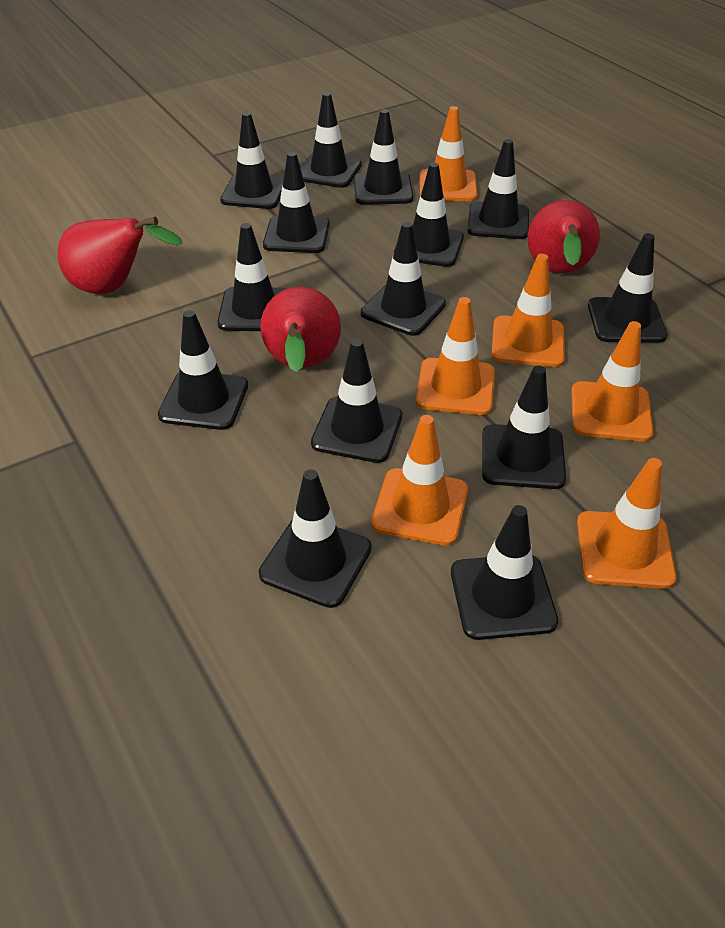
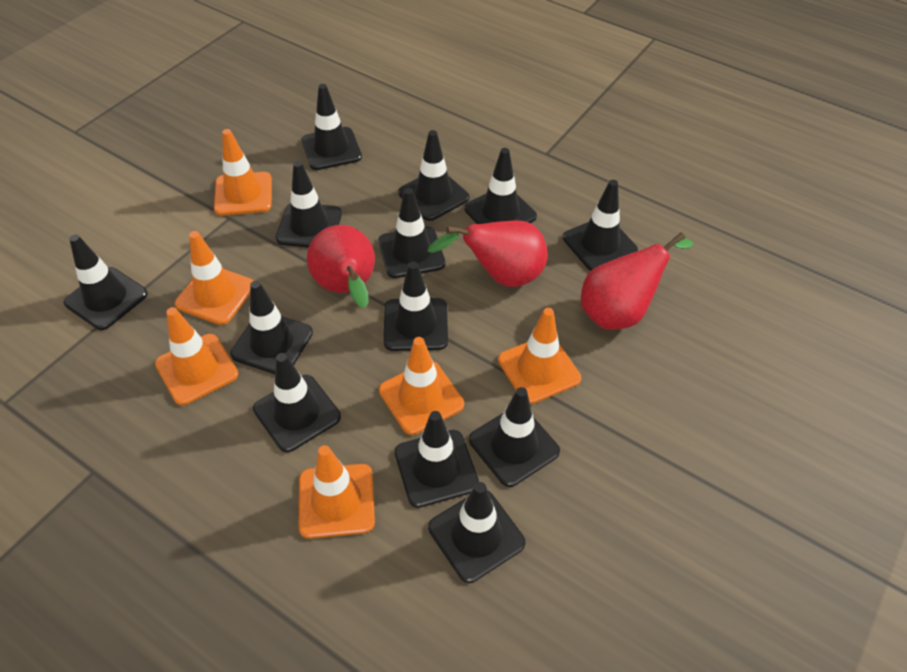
black traffic cone: 14 -> 13

